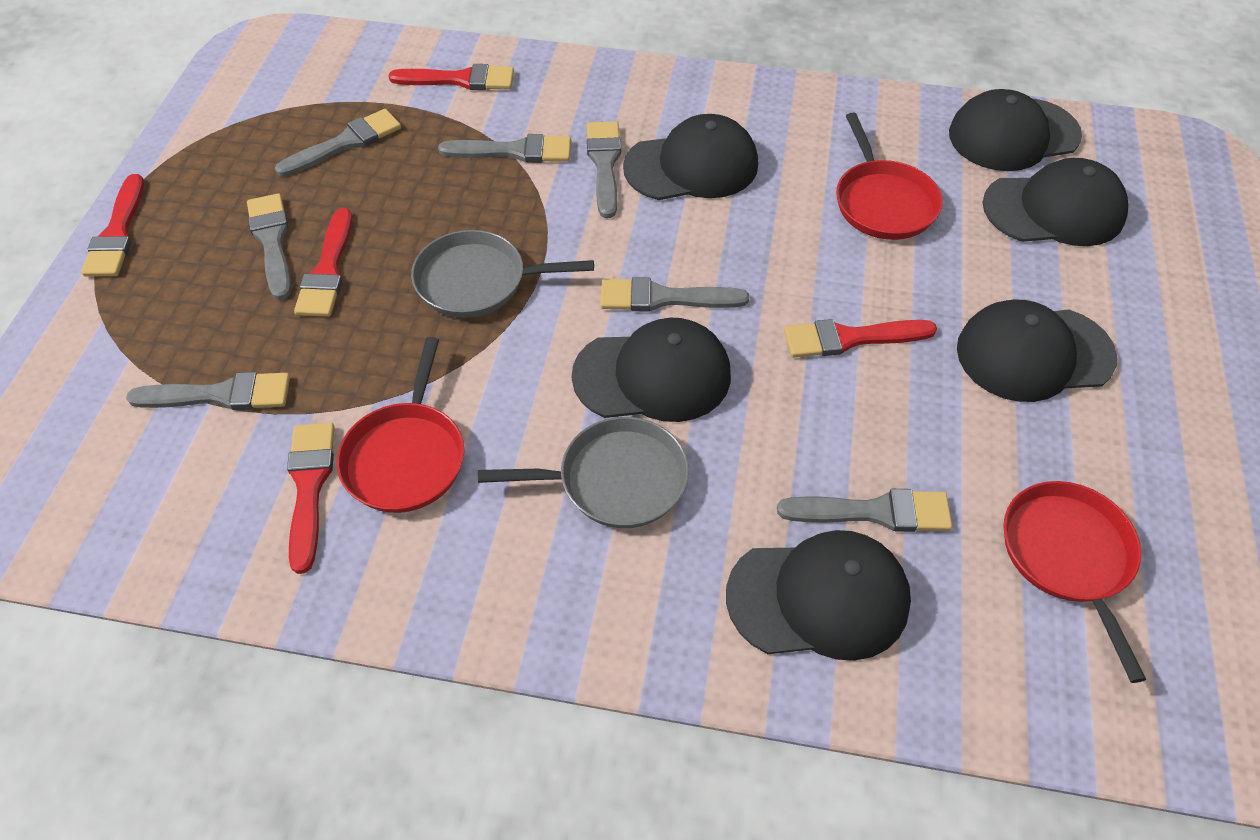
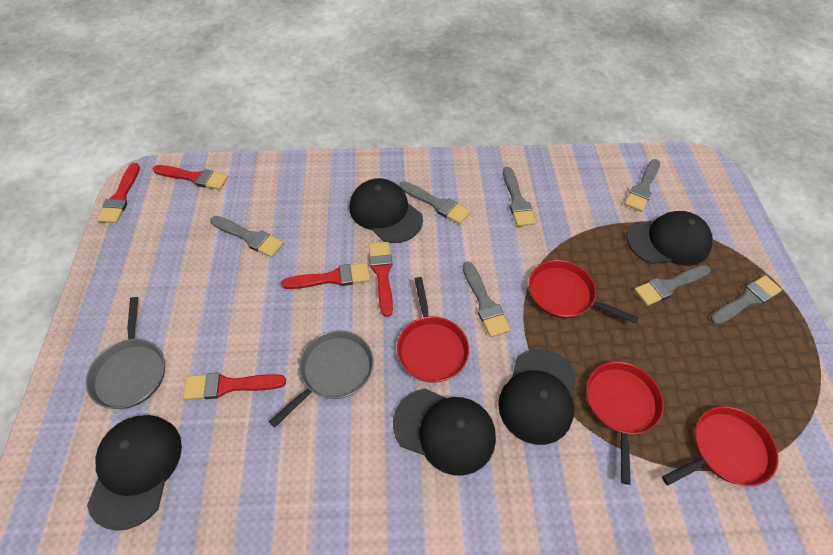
black cap: 6 -> 5
red pan: 3 -> 4

